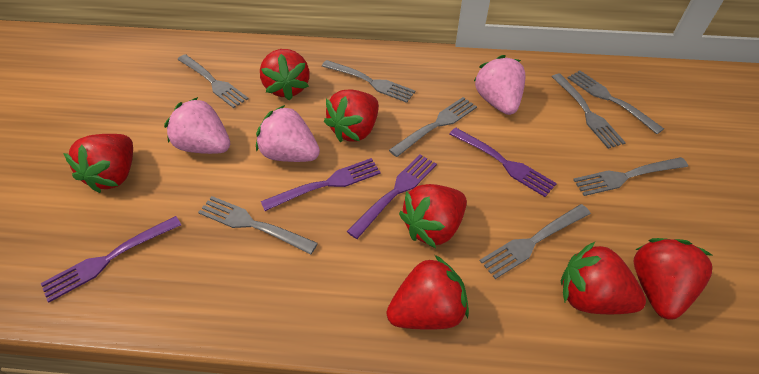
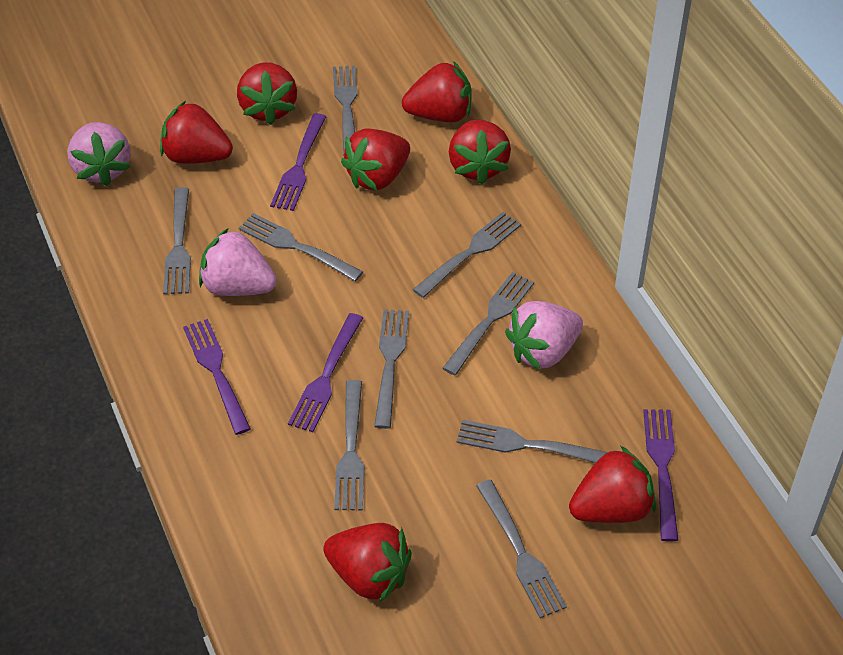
grey fork: 8 -> 9

